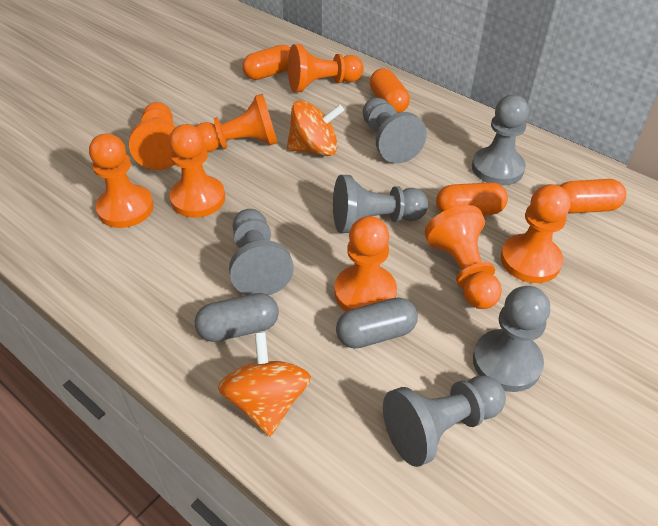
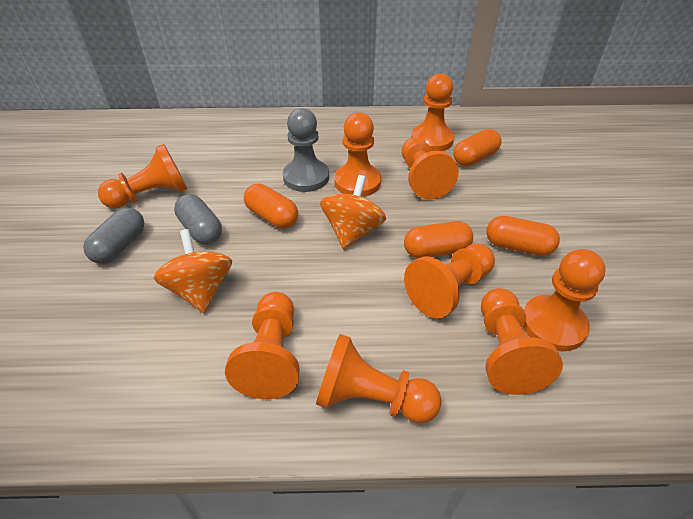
grey pawn: 6 -> 1
orange pawn: 8 -> 9

